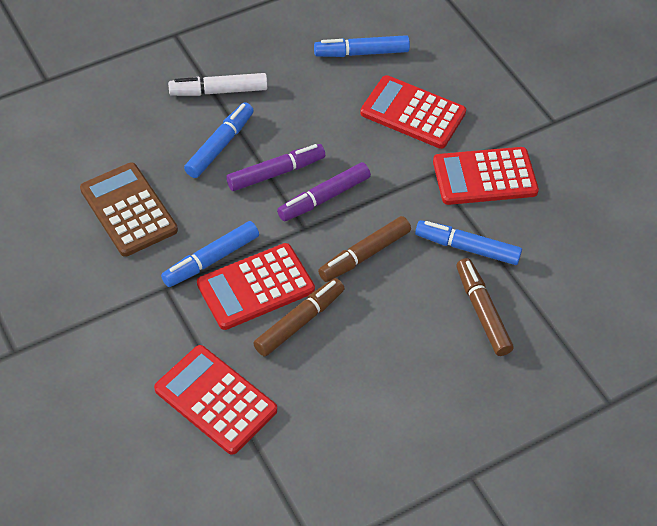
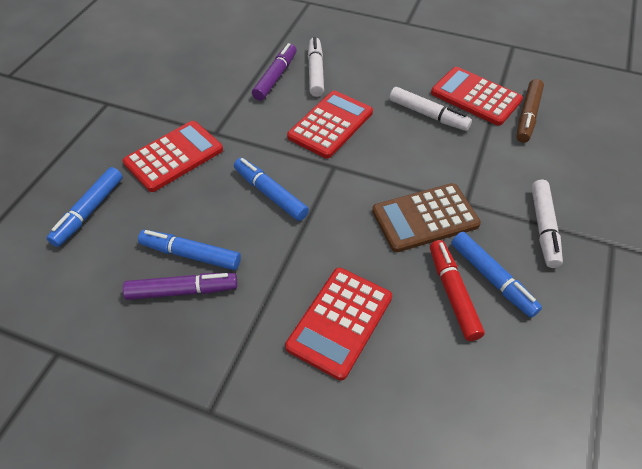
brown marker: 3 -> 1
red marker: 0 -> 1
white marker: 1 -> 3

